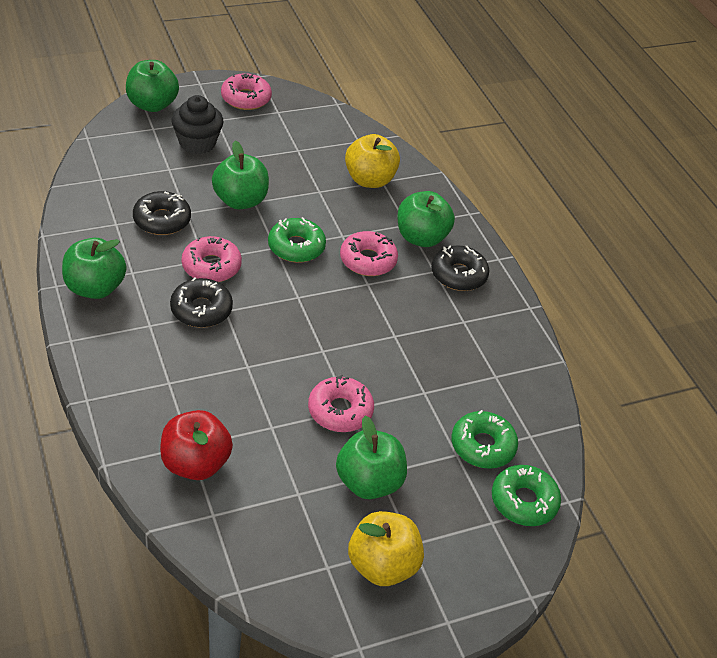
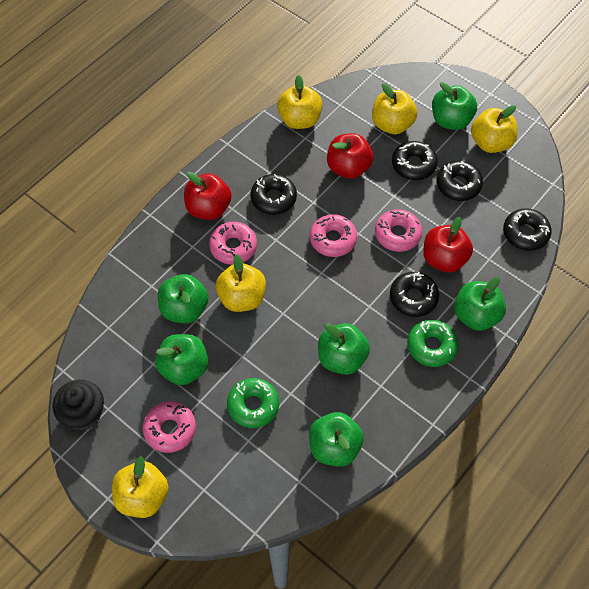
black donut: 3 -> 5
green apple: 5 -> 6
green donut: 3 -> 2
red apple: 1 -> 3
yellow apple: 2 -> 5

